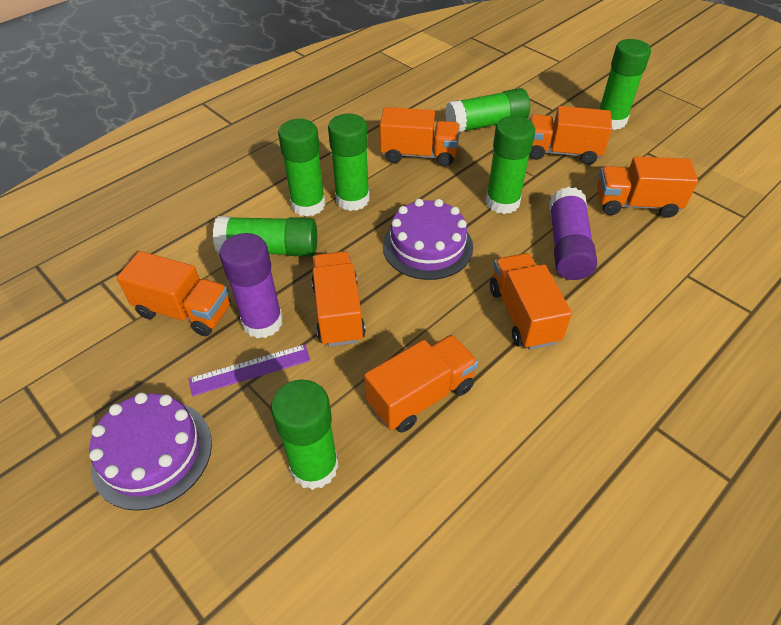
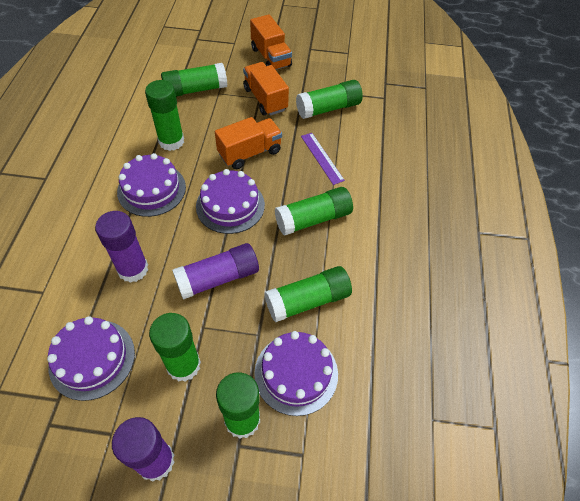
orange truck: 7 -> 3
purple cake: 2 -> 4
purple glue stick: 2 -> 3

